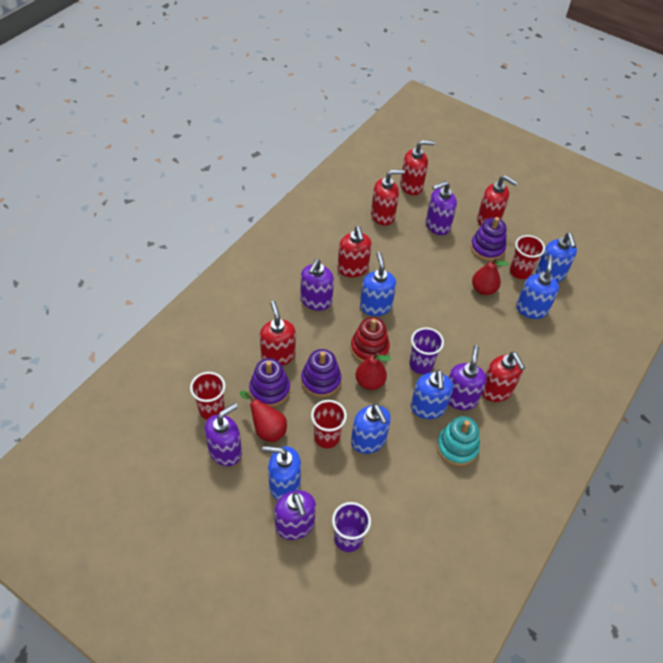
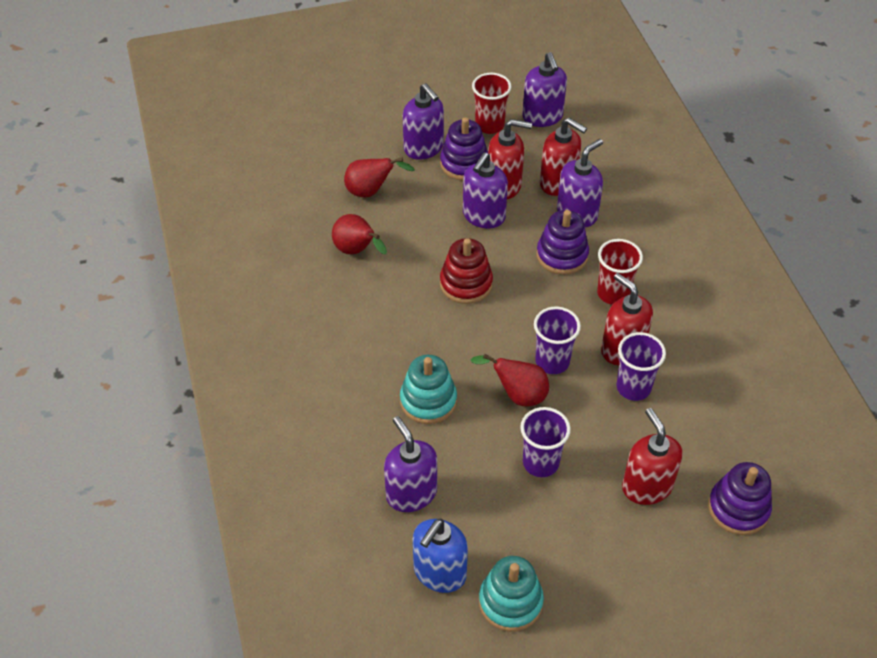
blue soap dispenser: 6 -> 1
purple cup: 2 -> 3
red cup: 3 -> 2
red soap dispenser: 6 -> 4
turquoise stacking toy: 1 -> 2

